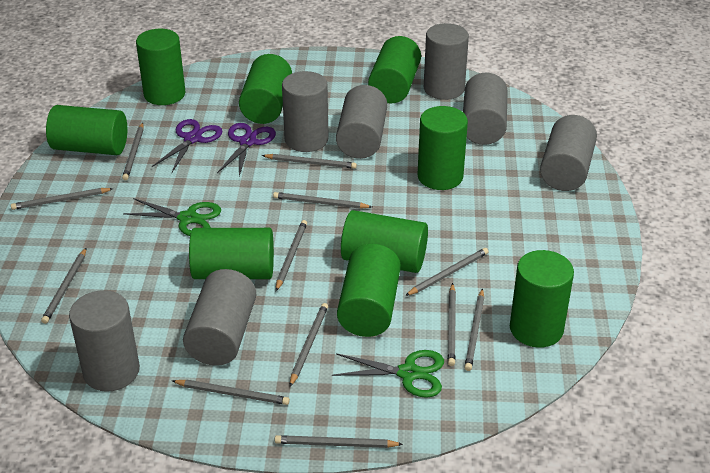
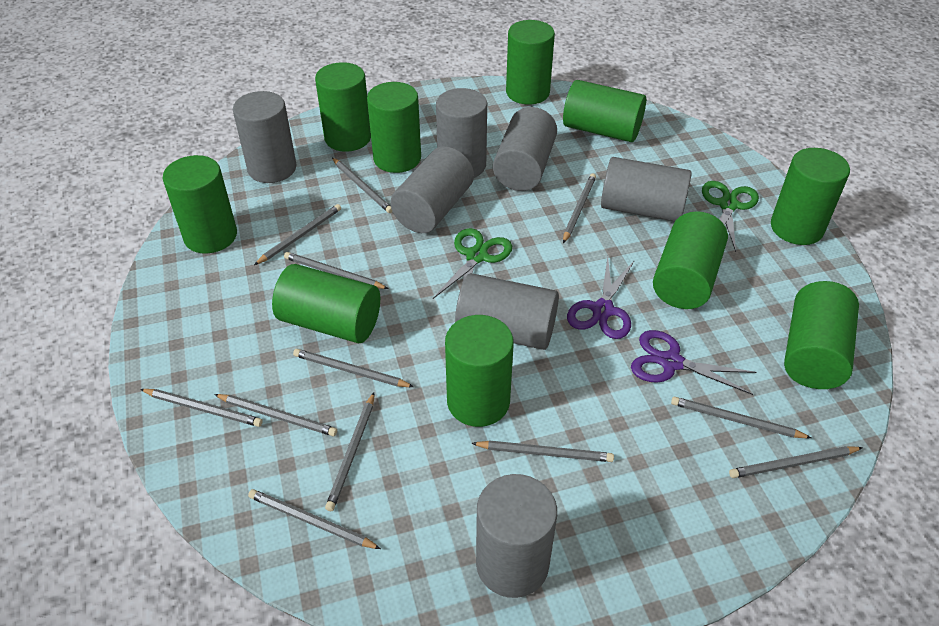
green cylinder: 9 -> 10

